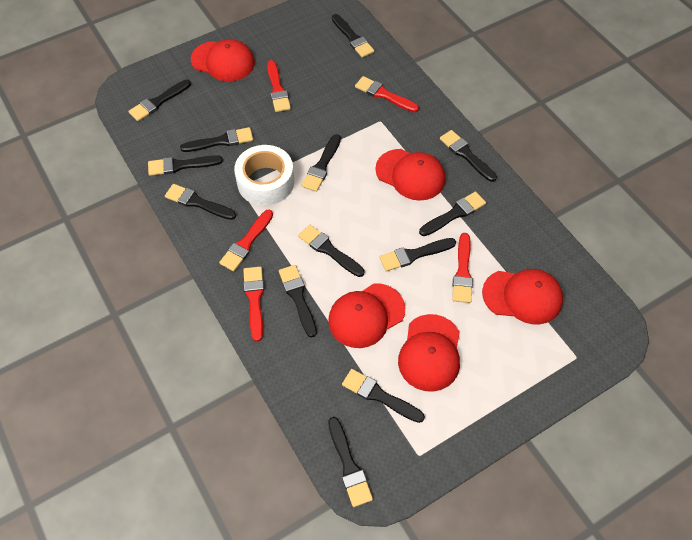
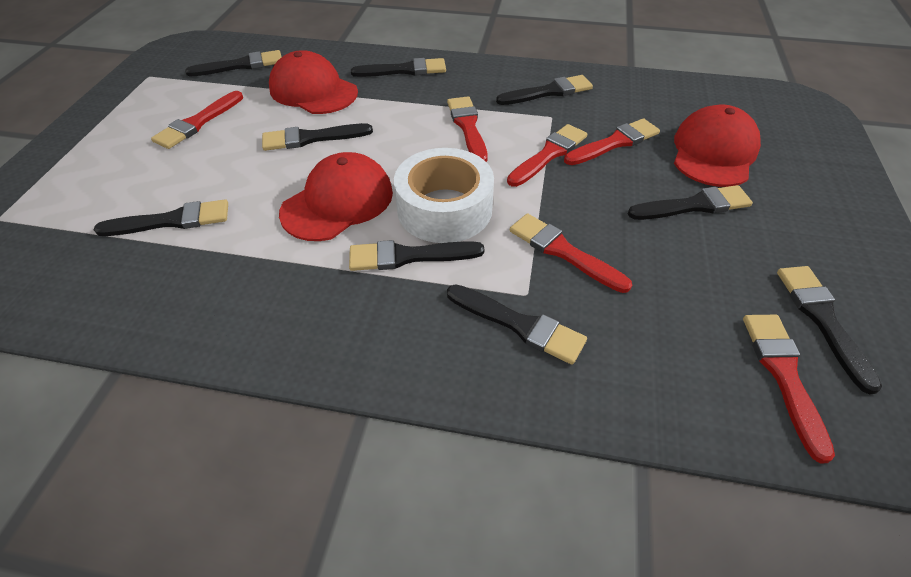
black brush: 13 -> 9
red brush: 5 -> 6
red cap: 5 -> 3

